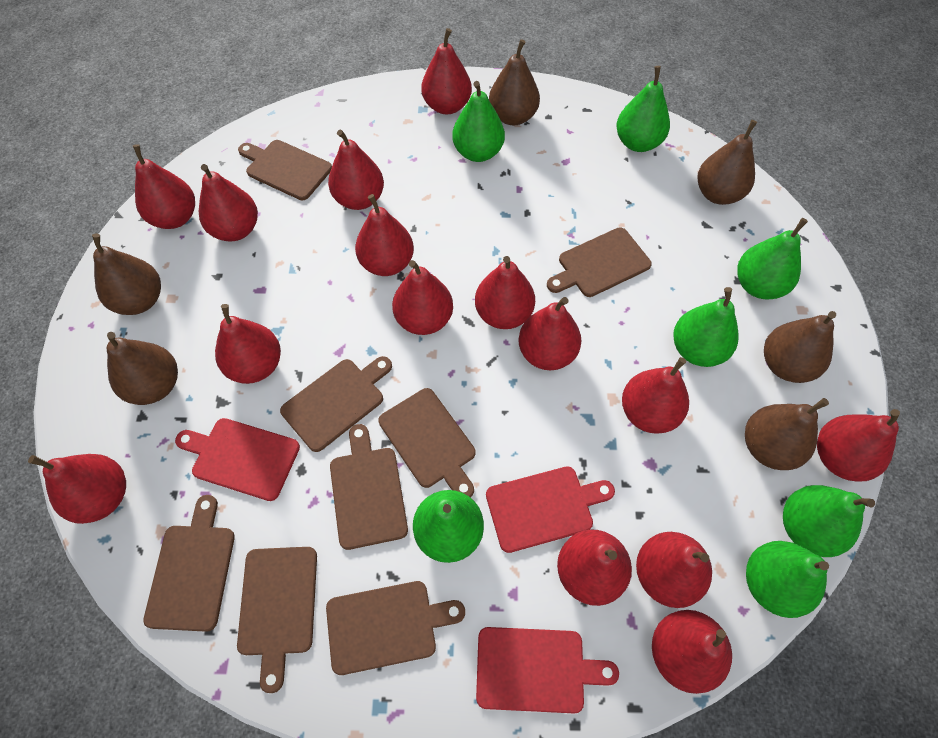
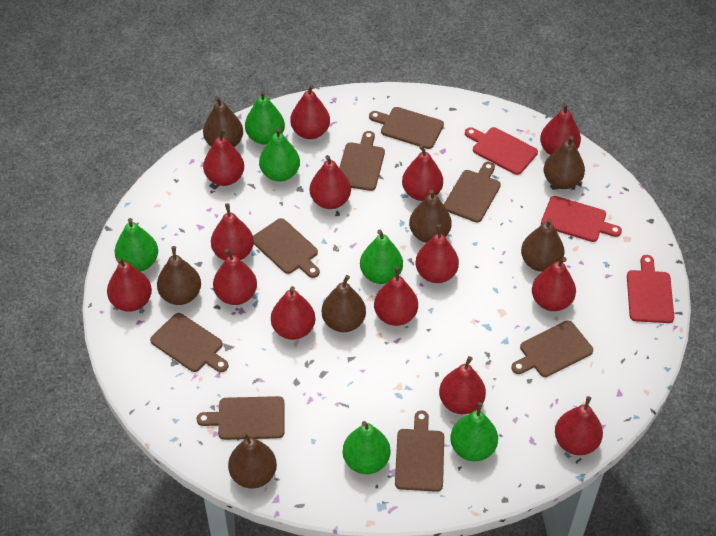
brown pear: 6 -> 7
green pear: 7 -> 6
red pear: 15 -> 14

